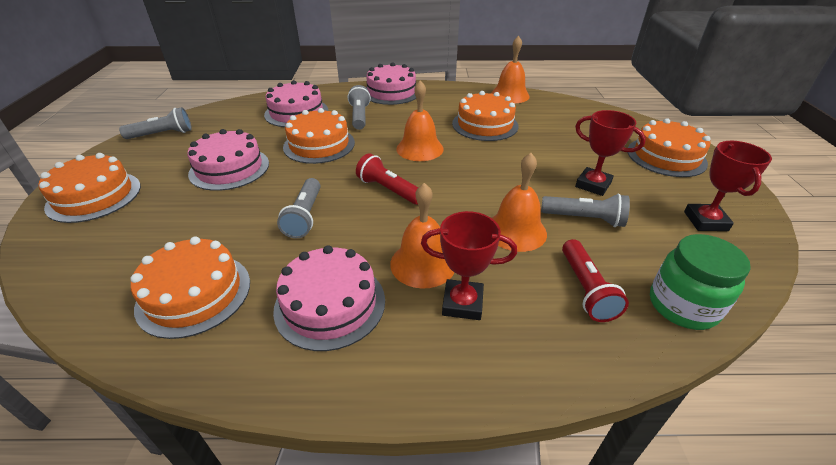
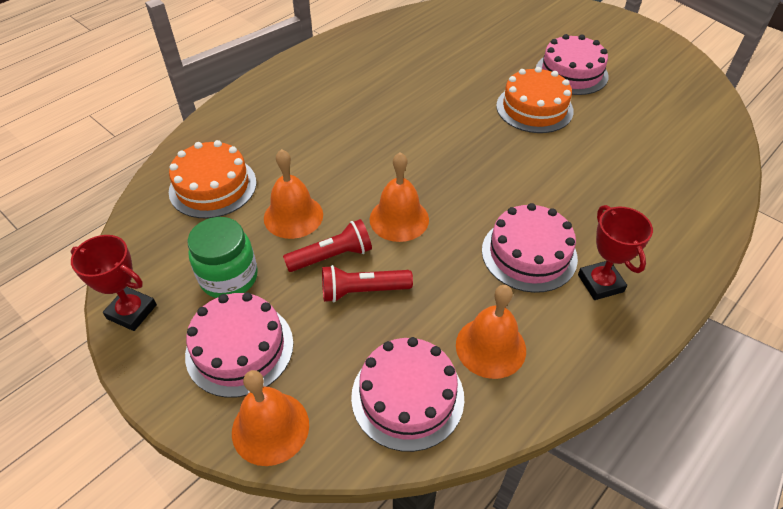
grey flashlight: 4 -> 0
orange cake: 5 -> 2
red trophy: 3 -> 2

